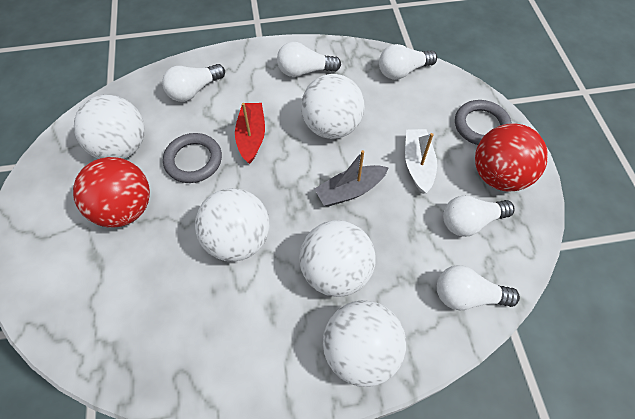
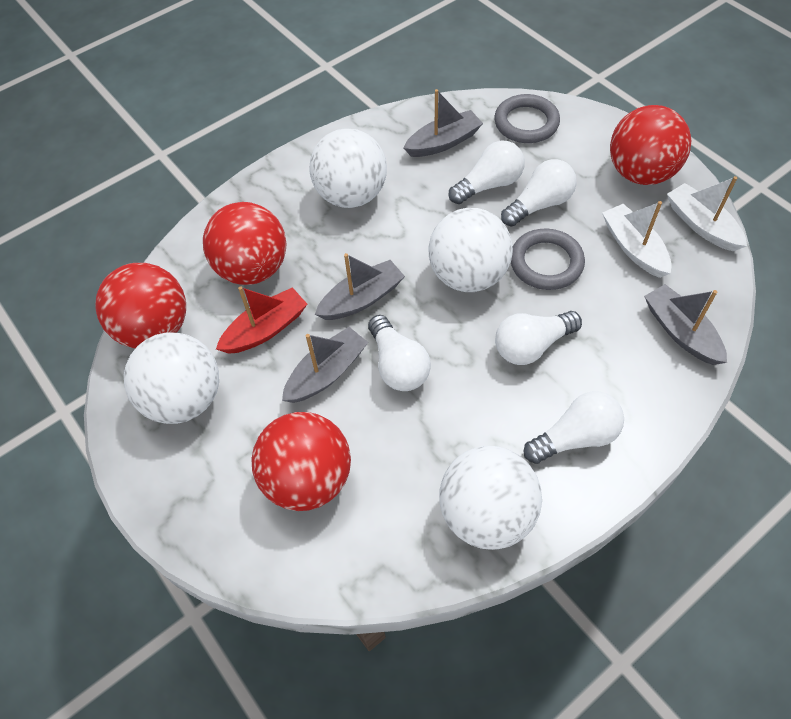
grey boat: 1 -> 4
red ball: 2 -> 4
white ball: 5 -> 4
white boat: 1 -> 2

